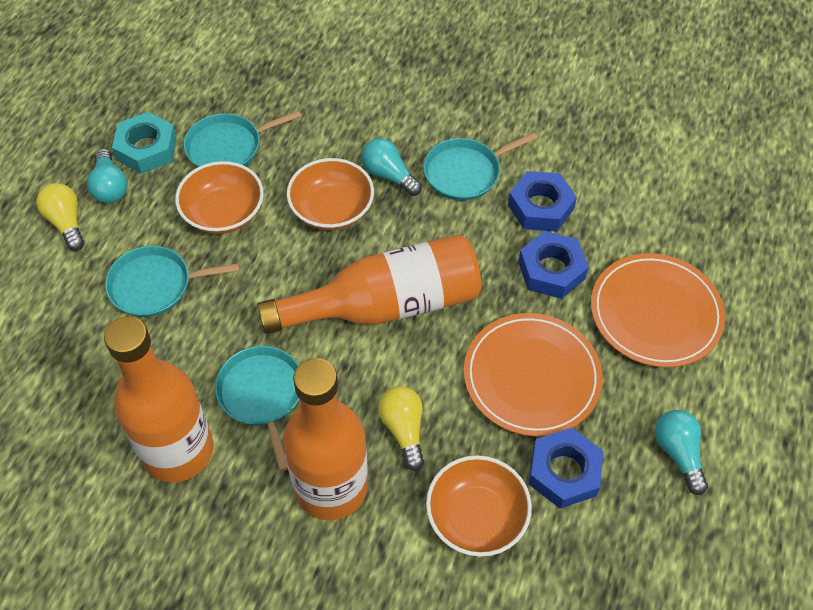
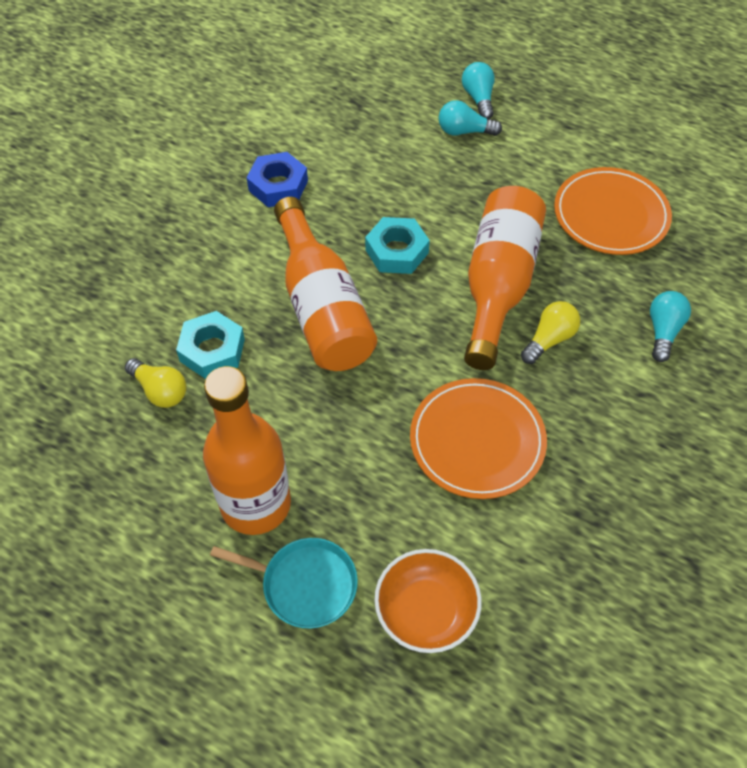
blue nut: 3 -> 1
orange bowl: 3 -> 1
turquoise nut: 1 -> 2
turquoise pan: 4 -> 1

